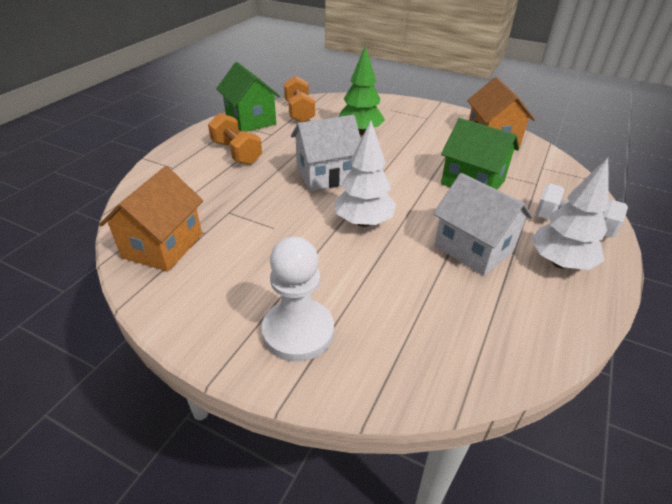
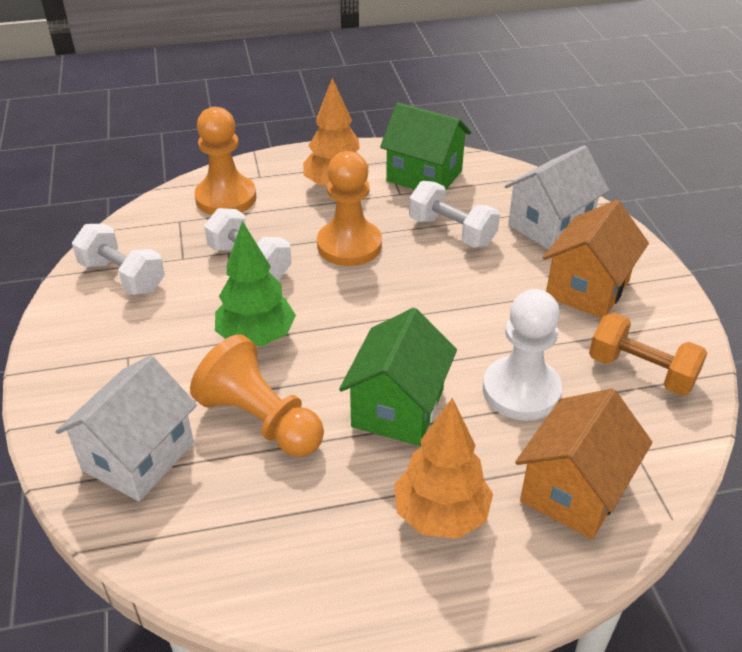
orange dumbbell: 2 -> 1
orange pawn: 0 -> 3
orange tree: 0 -> 2
white dumbbell: 1 -> 3
white tree: 2 -> 0

